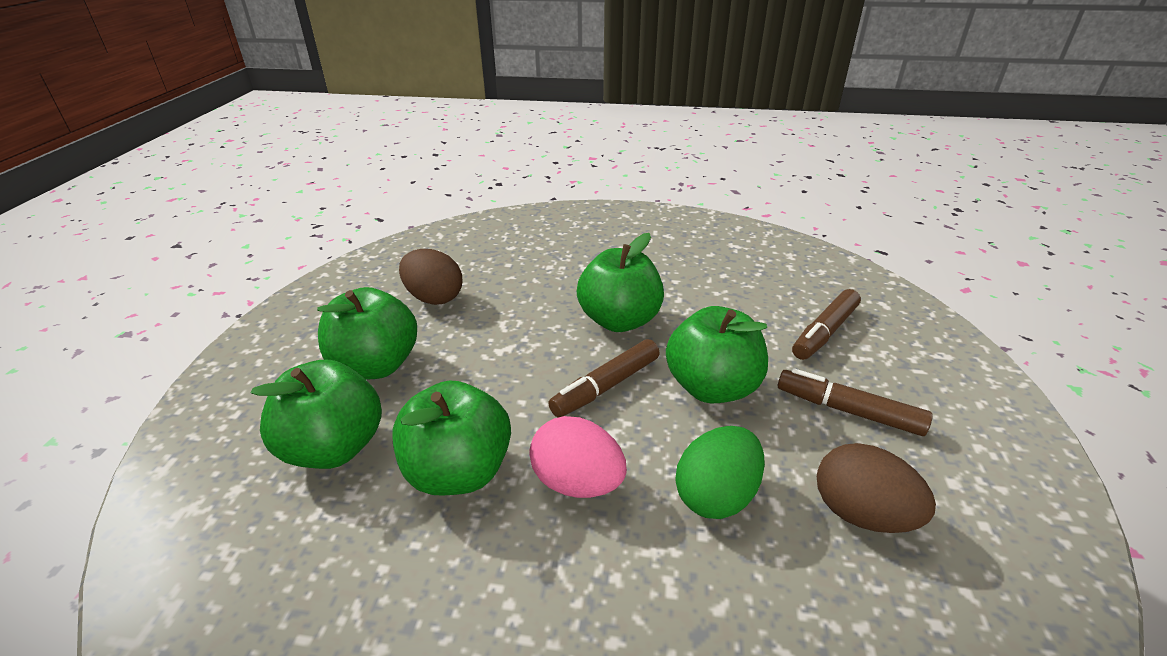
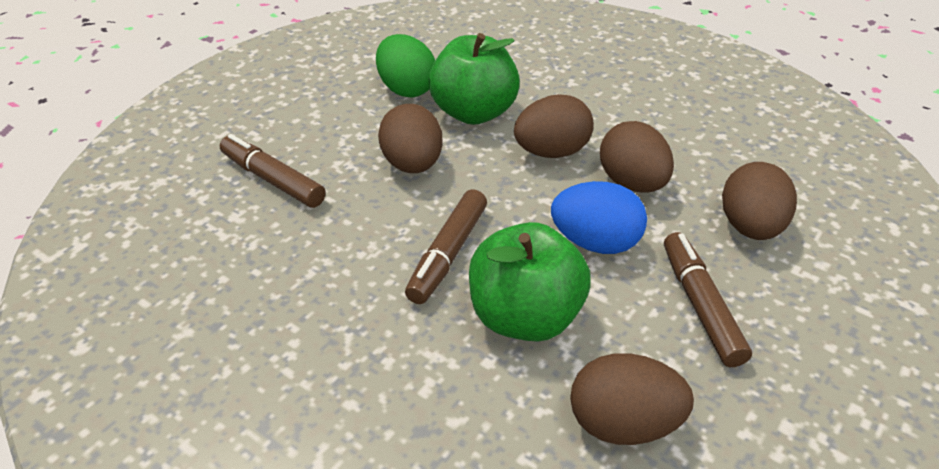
blue egg: 0 -> 1
brown egg: 2 -> 5
green apple: 5 -> 2
pink egg: 1 -> 0

